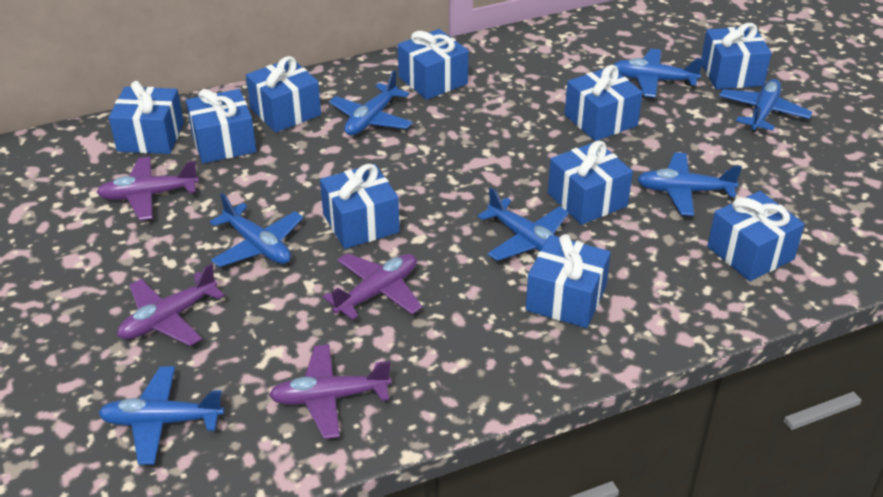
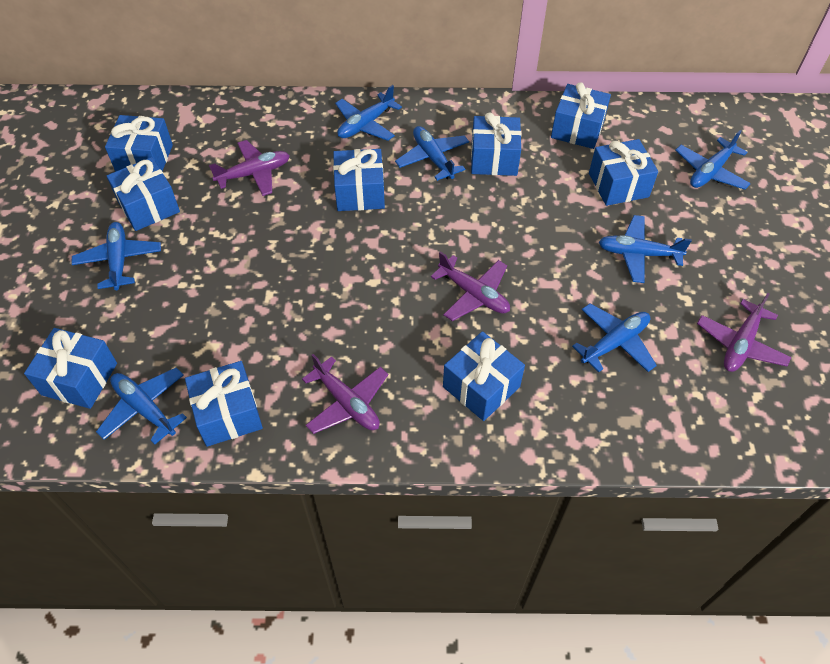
blue gift: 10 -> 9

